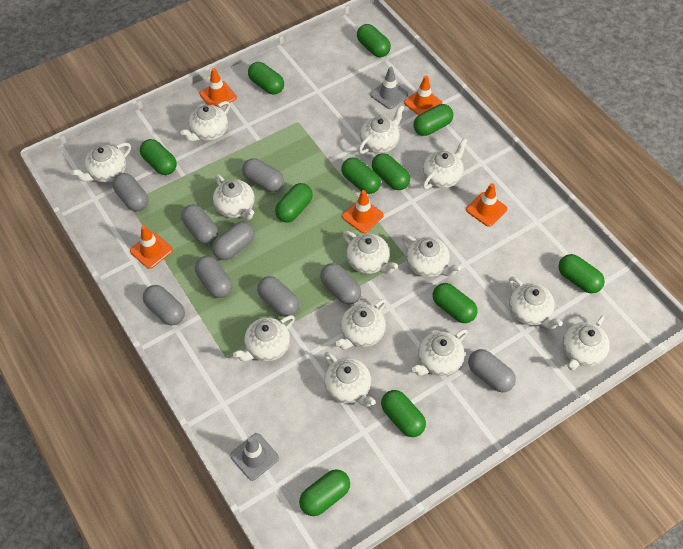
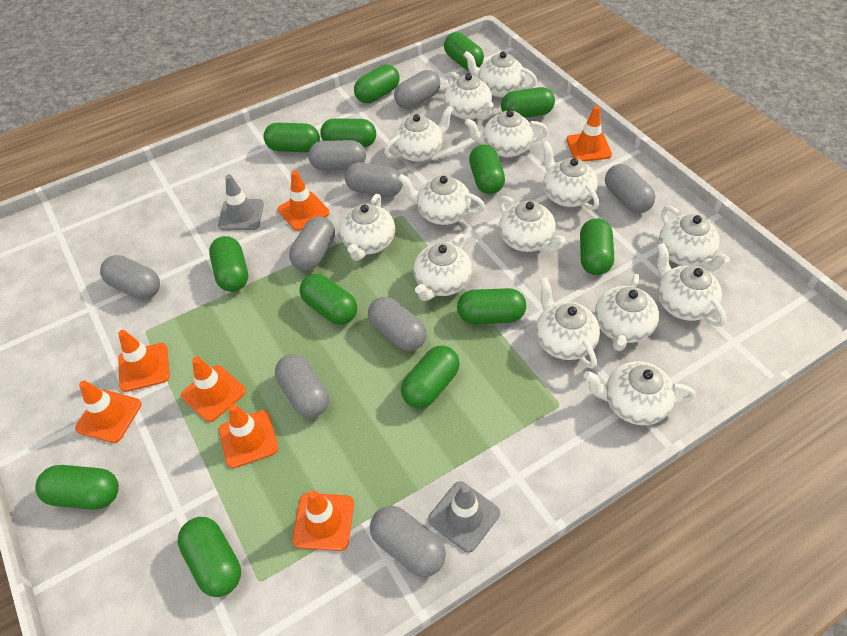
green capsule: 11 -> 13
orange traffic cone: 5 -> 7
white teapot: 13 -> 14

